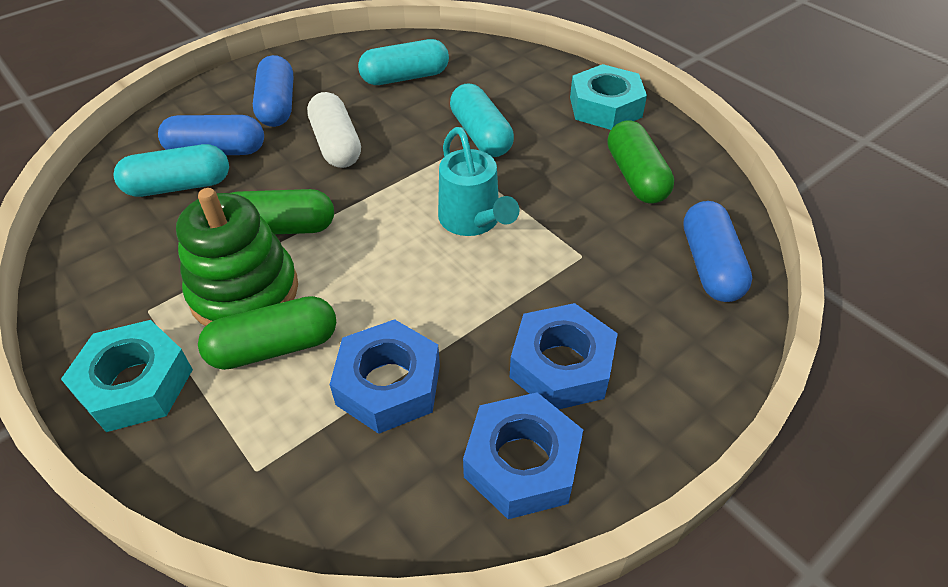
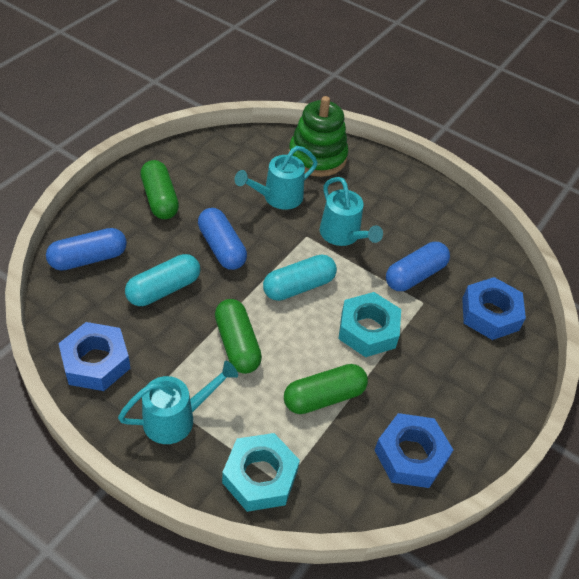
turquoise capsule: 3 -> 2
turquoise watering can: 1 -> 3
white capsule: 1 -> 0

